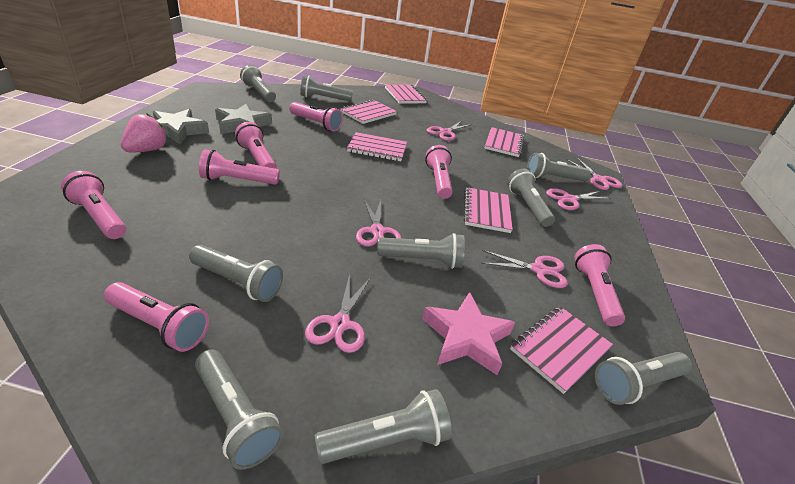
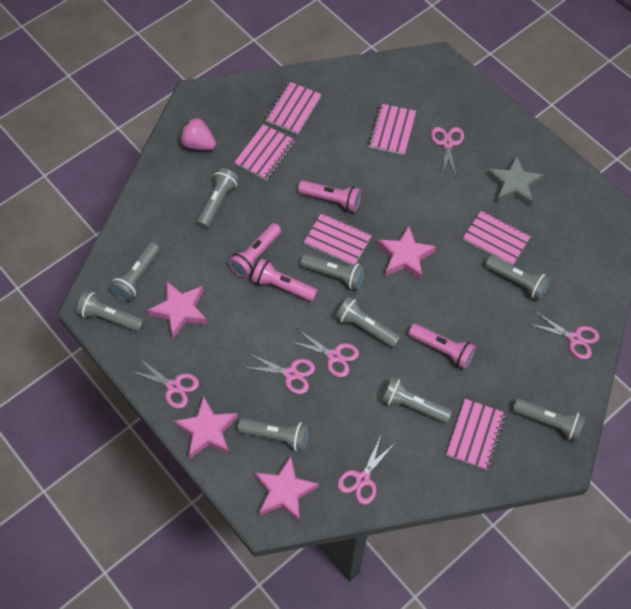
grey star: 2 -> 1
pink flashlight: 7 -> 4
pink star: 1 -> 4

